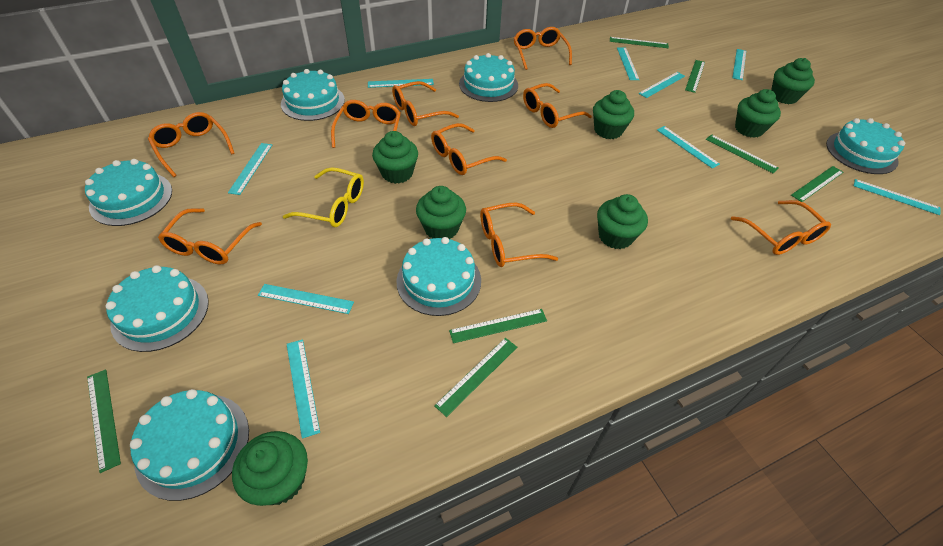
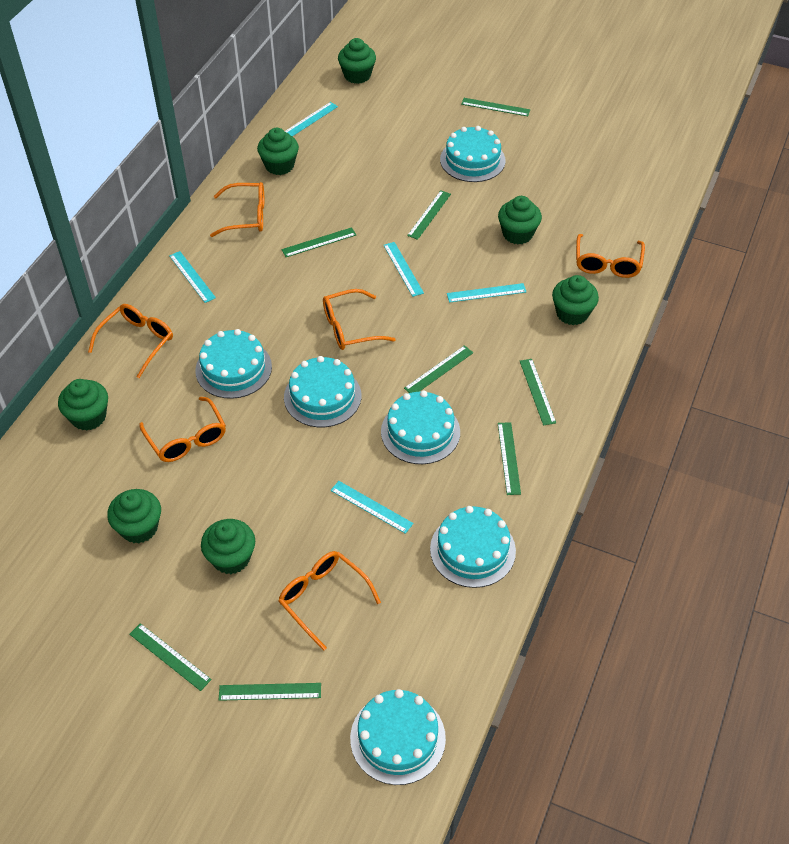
green ruler: 7 -> 8
orange glasses: 9 -> 6
turquoise cake: 7 -> 6
turquoise ruler: 9 -> 5
yellow glasses: 1 -> 0

